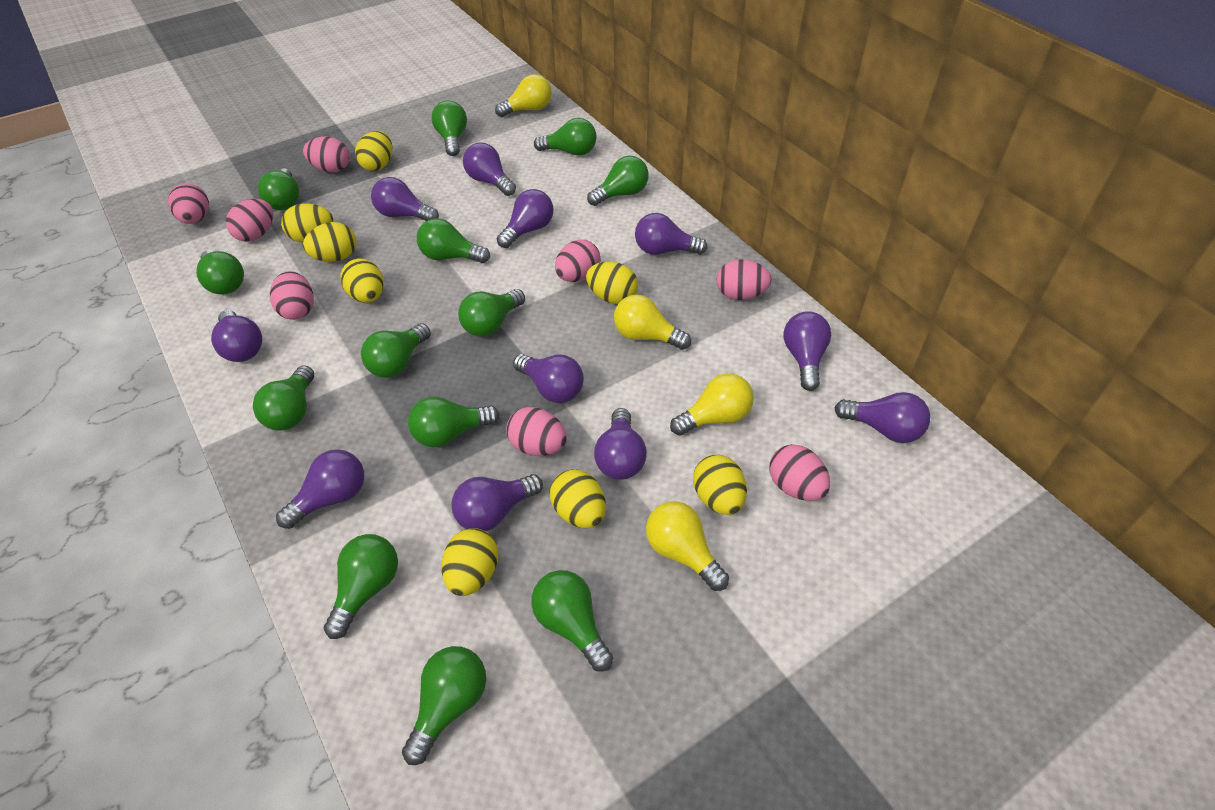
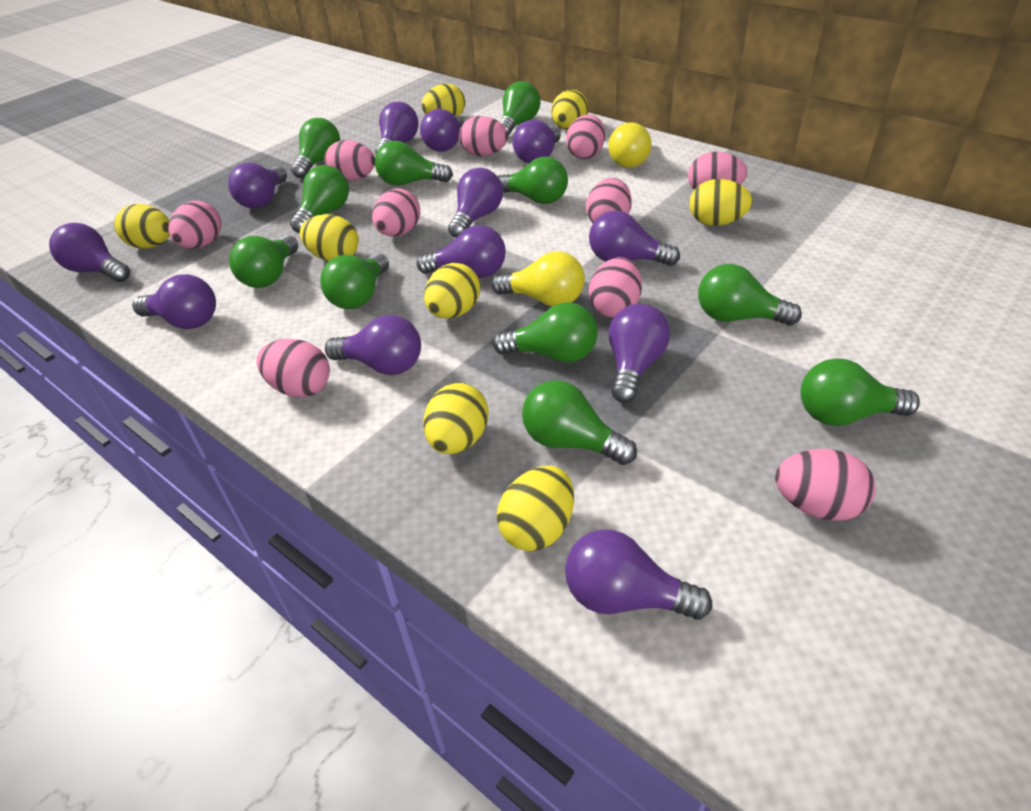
green light bulb: 13 -> 11
pink egg: 8 -> 10
purple light bulb: 11 -> 12
yellow light bulb: 4 -> 2

